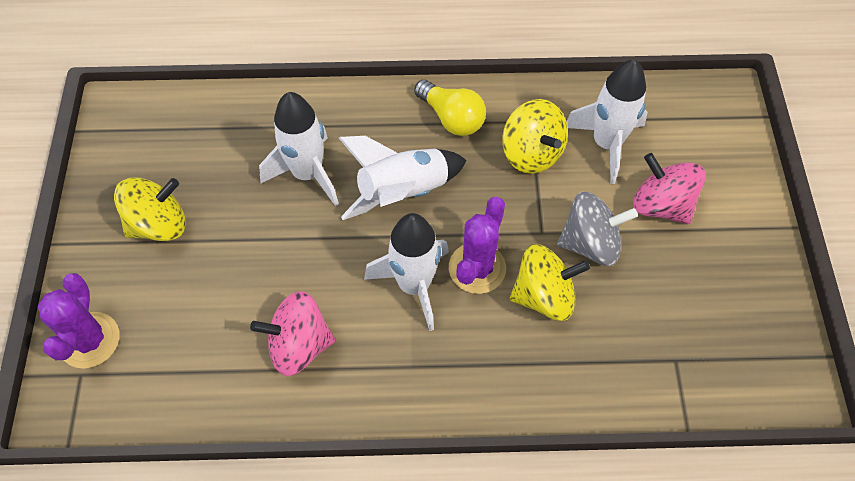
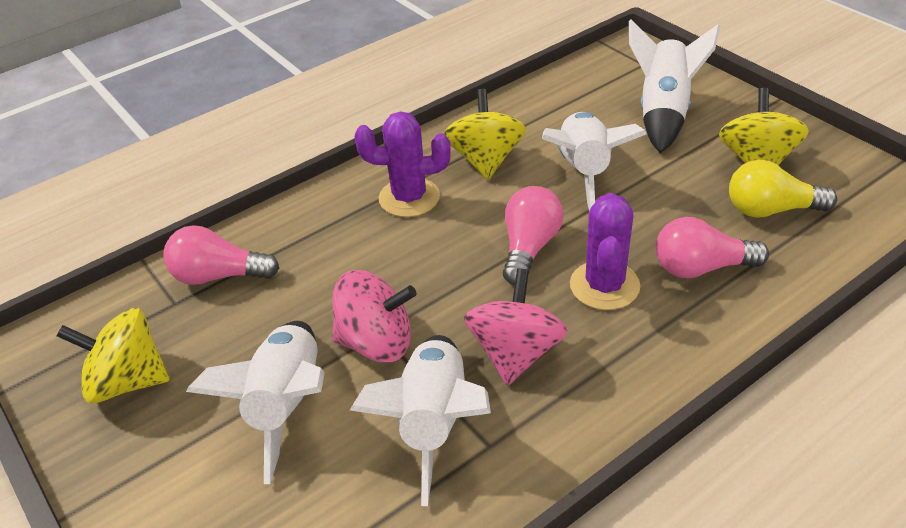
grey spinning top: 1 -> 0
pink light bulb: 0 -> 3

